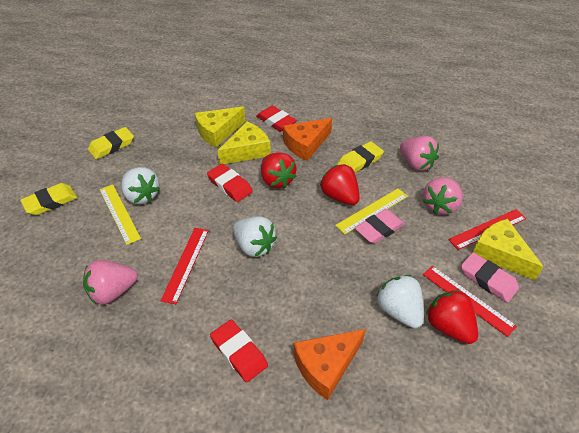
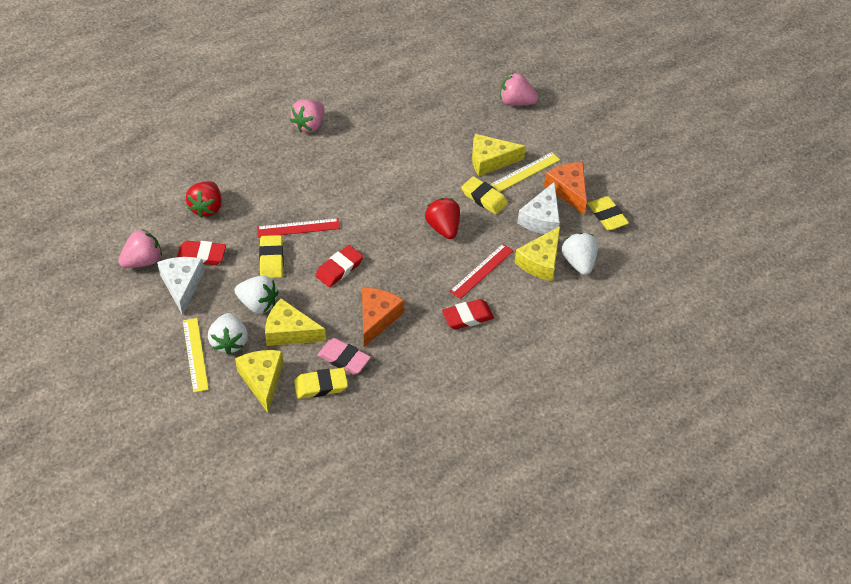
pink eraser: 2 -> 1
red ruler: 3 -> 2
red strawberry: 3 -> 2
white cheese: 0 -> 2
yellow cheese: 3 -> 4
yellow eraser: 3 -> 4

